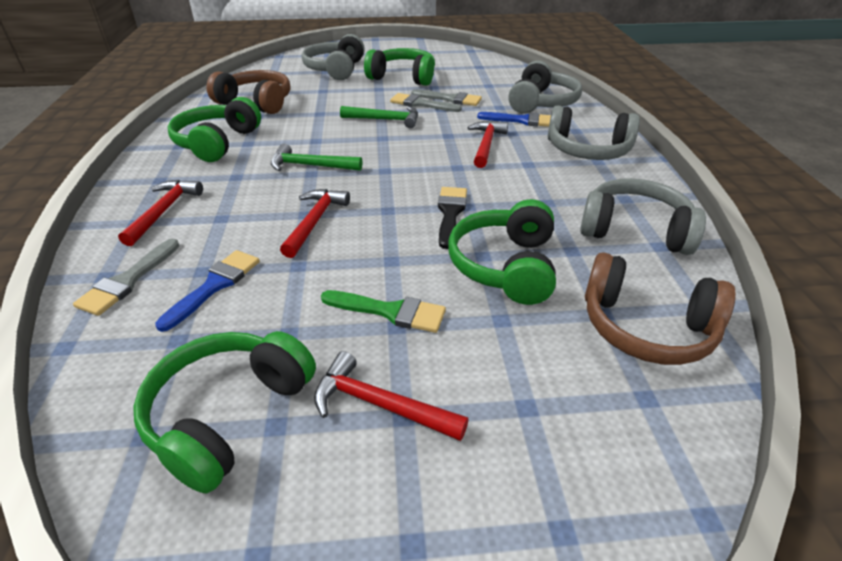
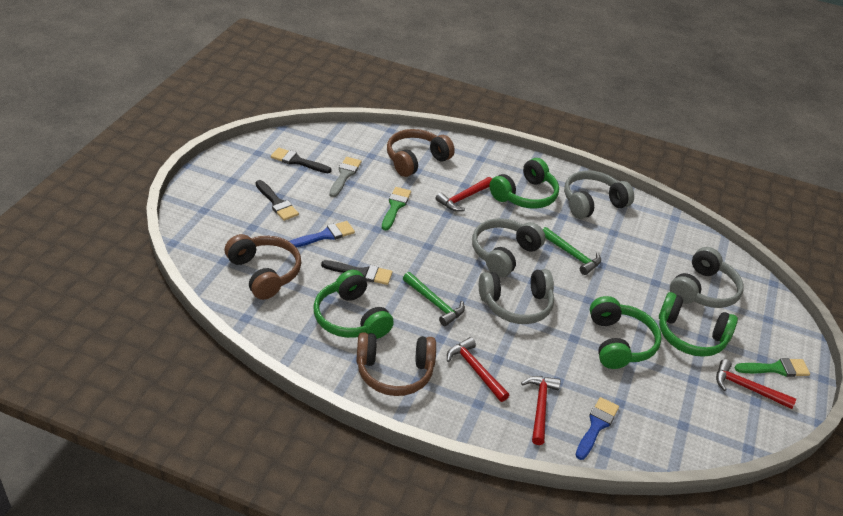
black brush: 1 -> 3
brown headphones: 2 -> 3
green brush: 1 -> 2
grey brush: 3 -> 1

